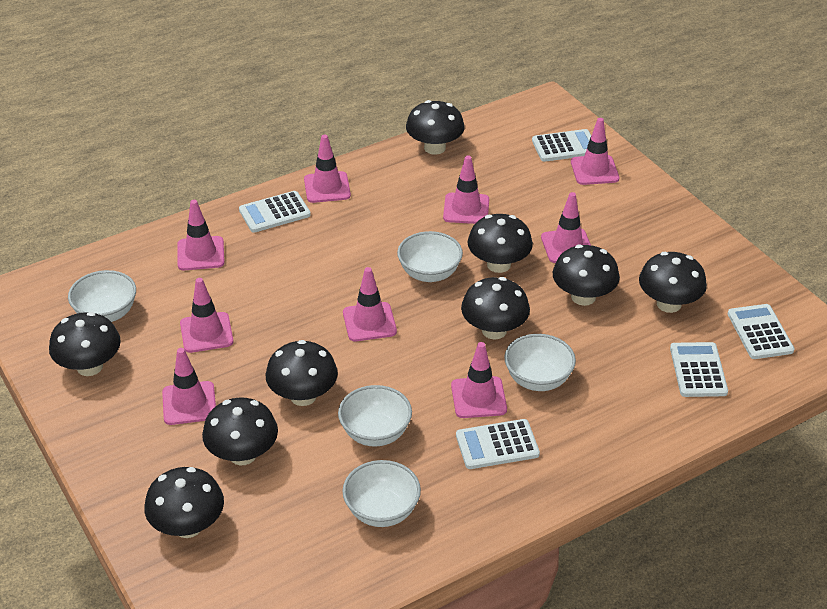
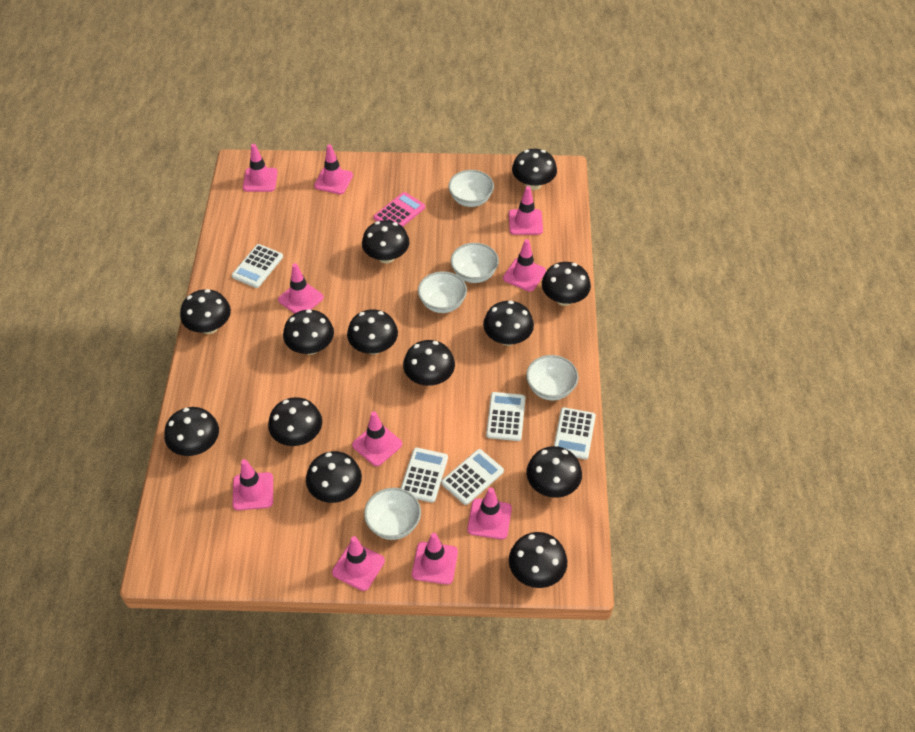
black mushroom: 9 -> 13
pink calculator: 0 -> 1
pink traffic cone: 9 -> 10

